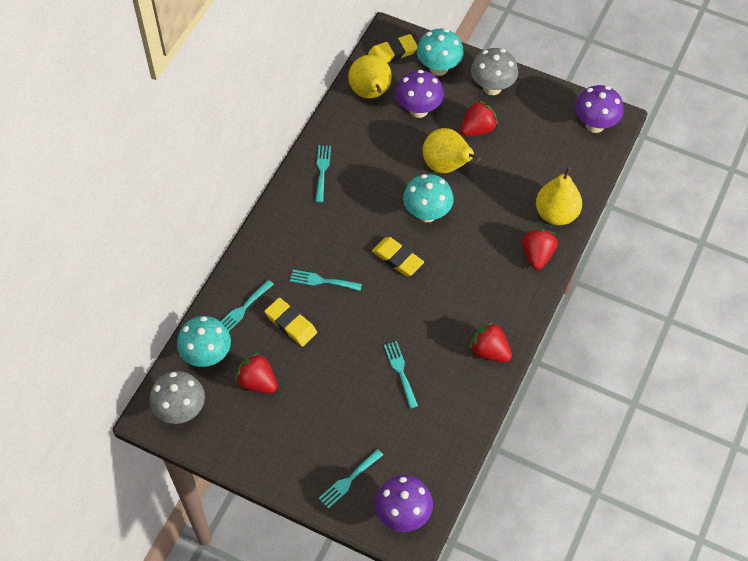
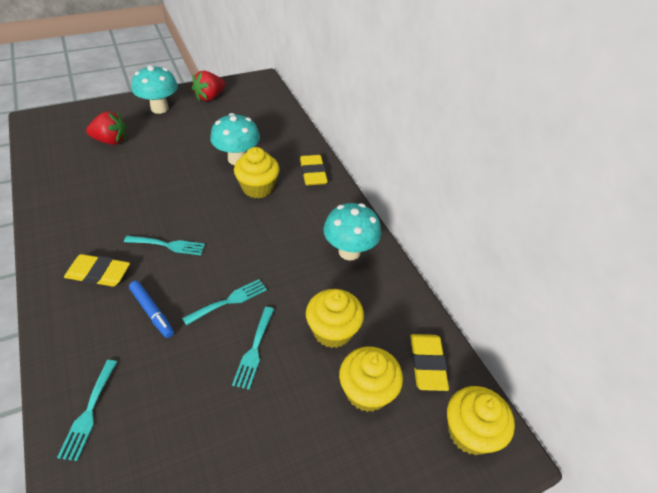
blue marker: 0 -> 1
grey mushroom: 2 -> 0
purple mushroom: 3 -> 0
red strawberry: 4 -> 2
turquoise fork: 5 -> 4
yellow cupcake: 0 -> 4
yellow pear: 3 -> 0

